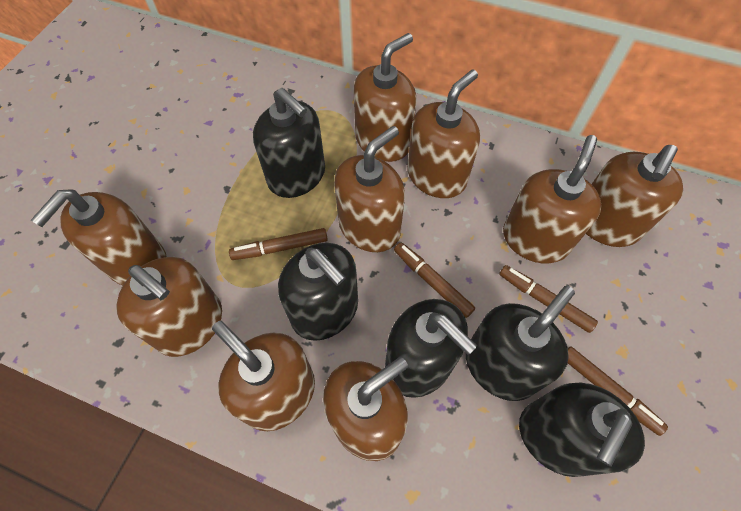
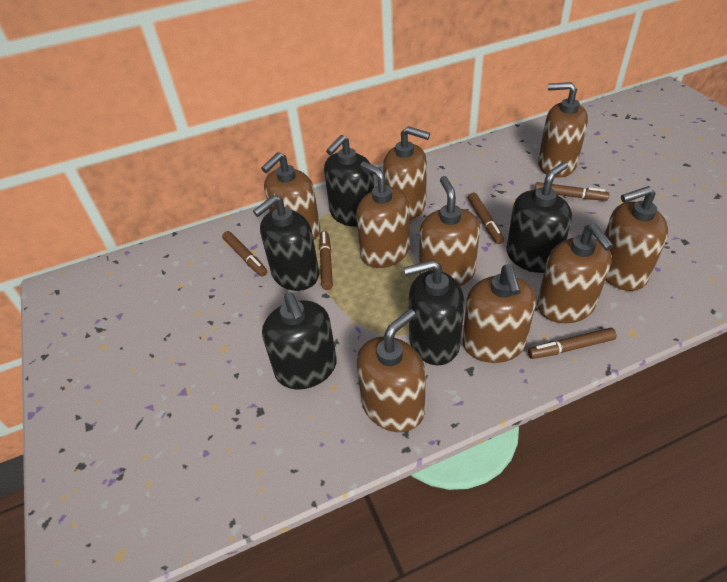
brown marker: 4 -> 5

